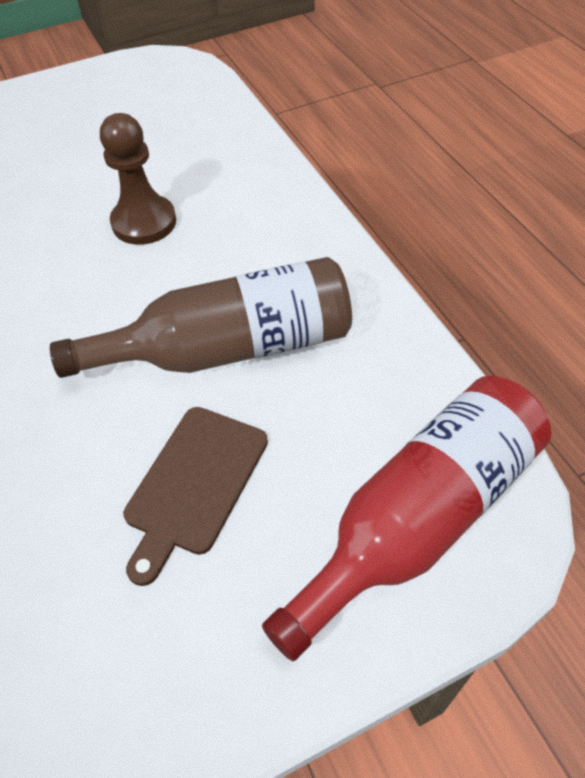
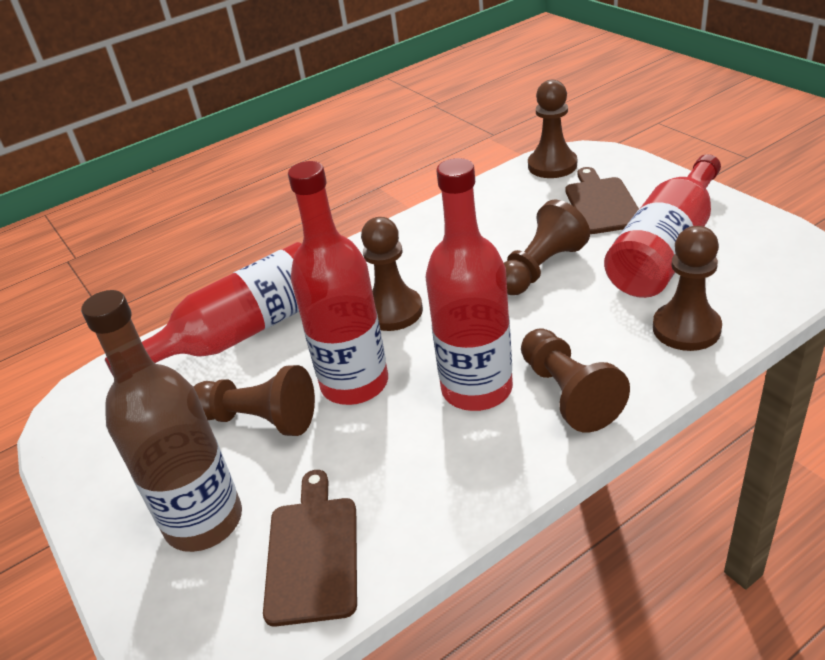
brown cutting board: 1 -> 2
brown pawn: 1 -> 6
red bottle: 1 -> 4

